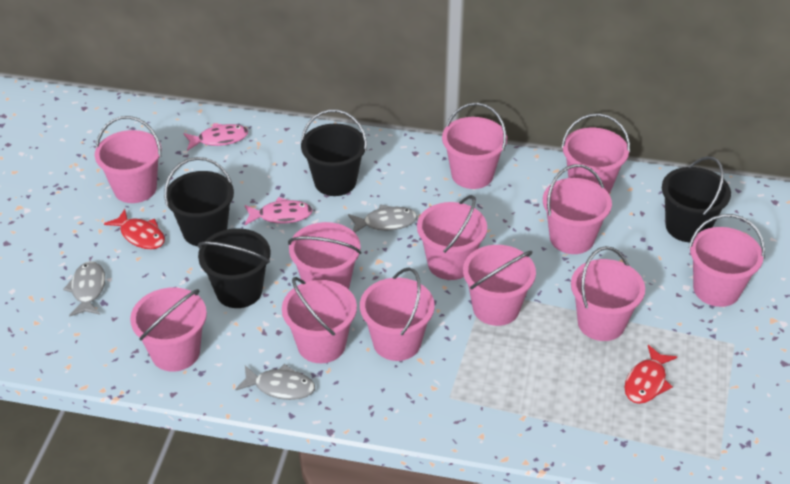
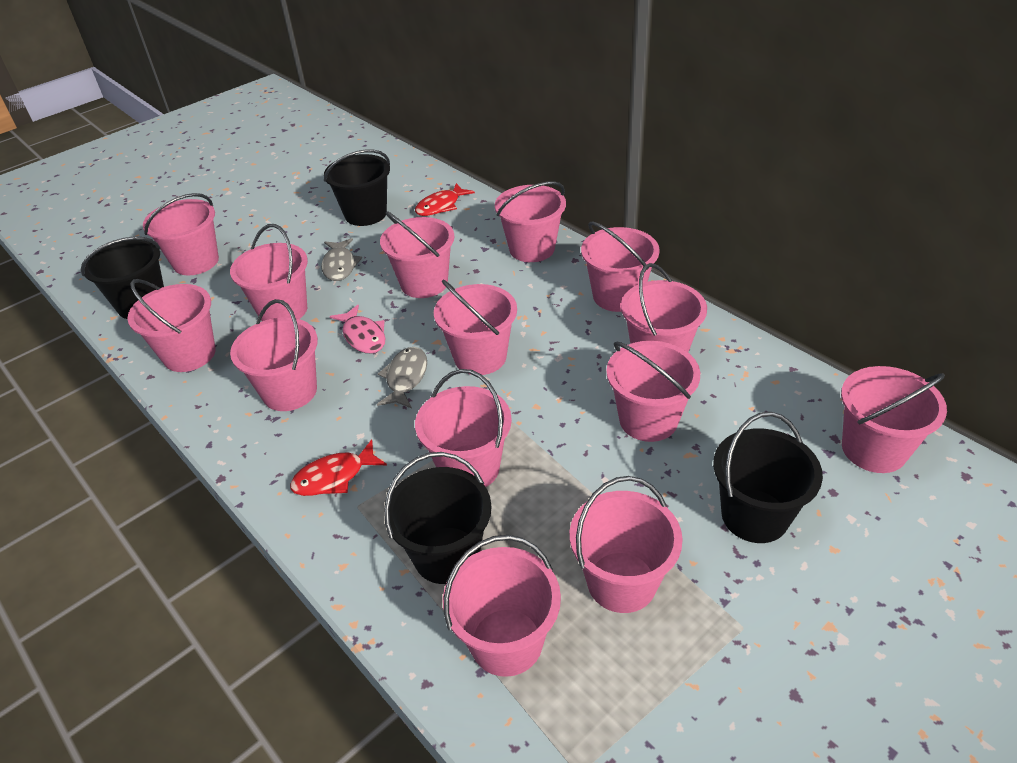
grey fish: 3 -> 2
pink bucket: 12 -> 14
pink fish: 2 -> 1

